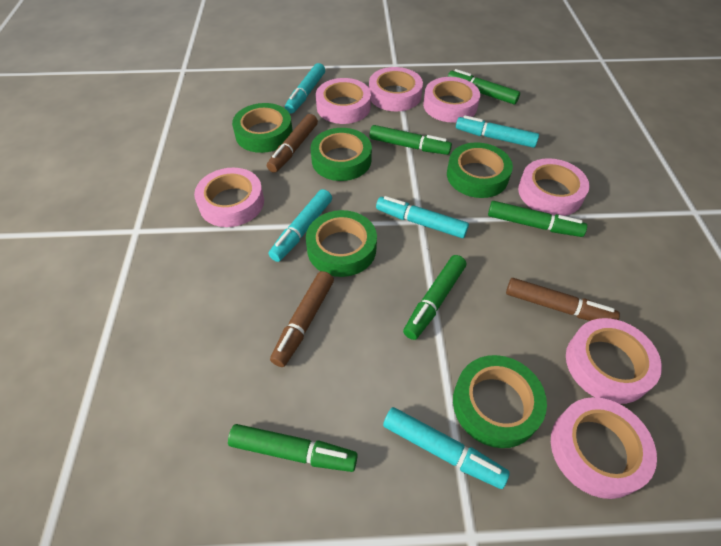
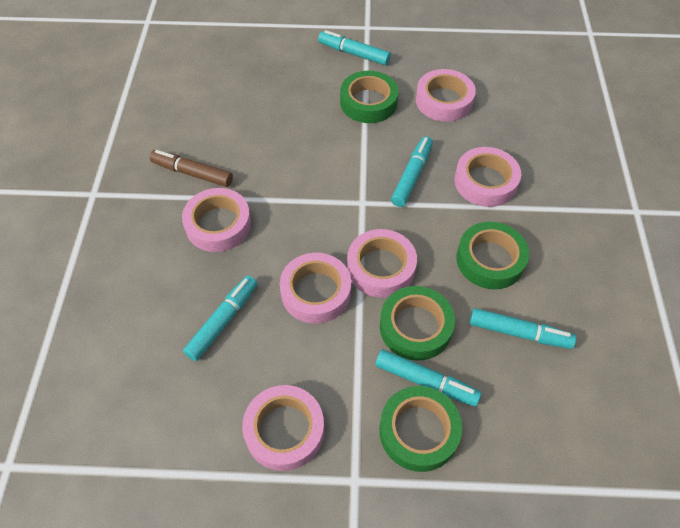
brown marker: 3 -> 1
green marker: 5 -> 0
green tape: 5 -> 4
pink tape: 7 -> 6

